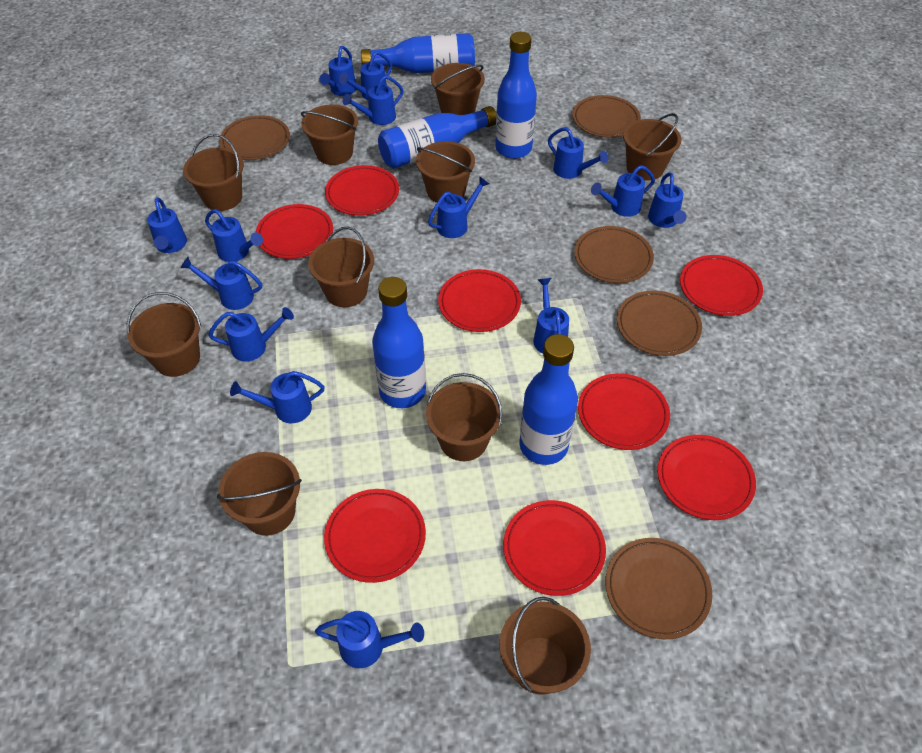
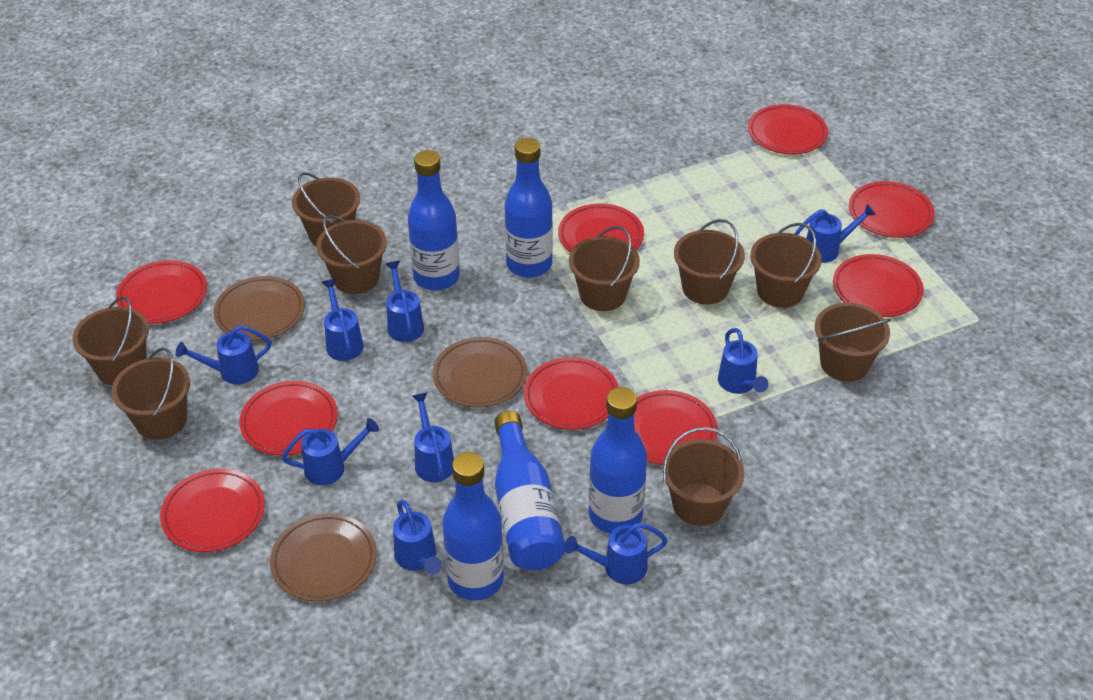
blue watering can: 14 -> 9
brown bucket: 10 -> 9
brown plate: 5 -> 3
red plate: 8 -> 9

